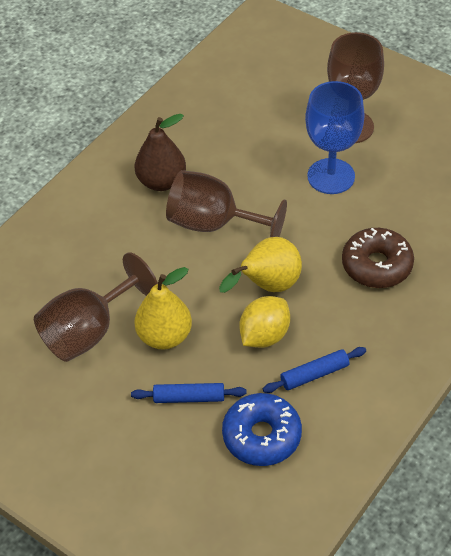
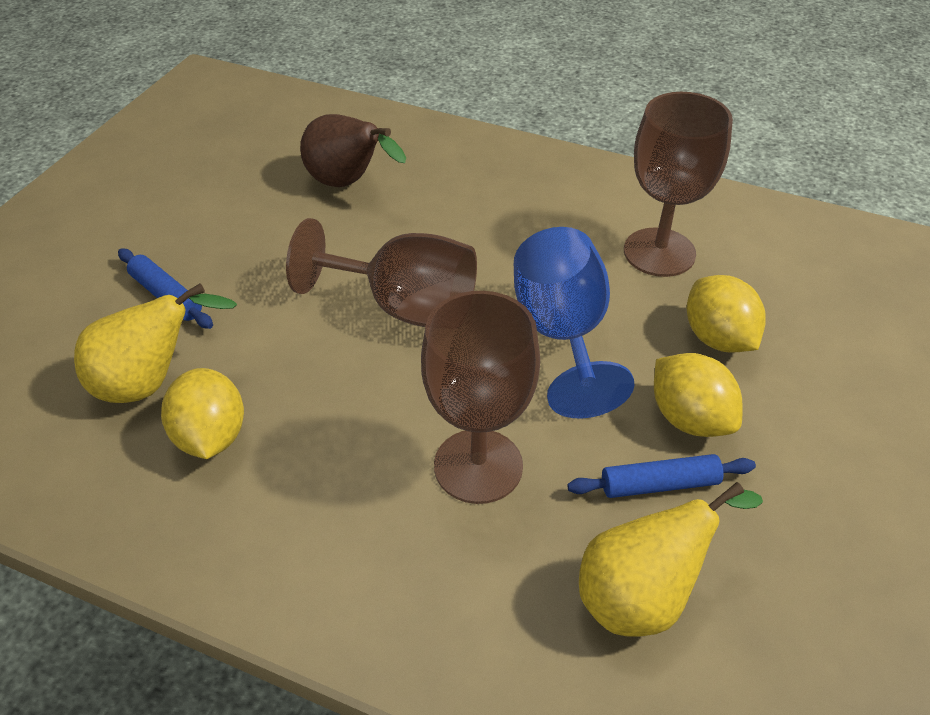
blue donut: 1 -> 0
brown donut: 1 -> 0
yellow lemon: 1 -> 3

